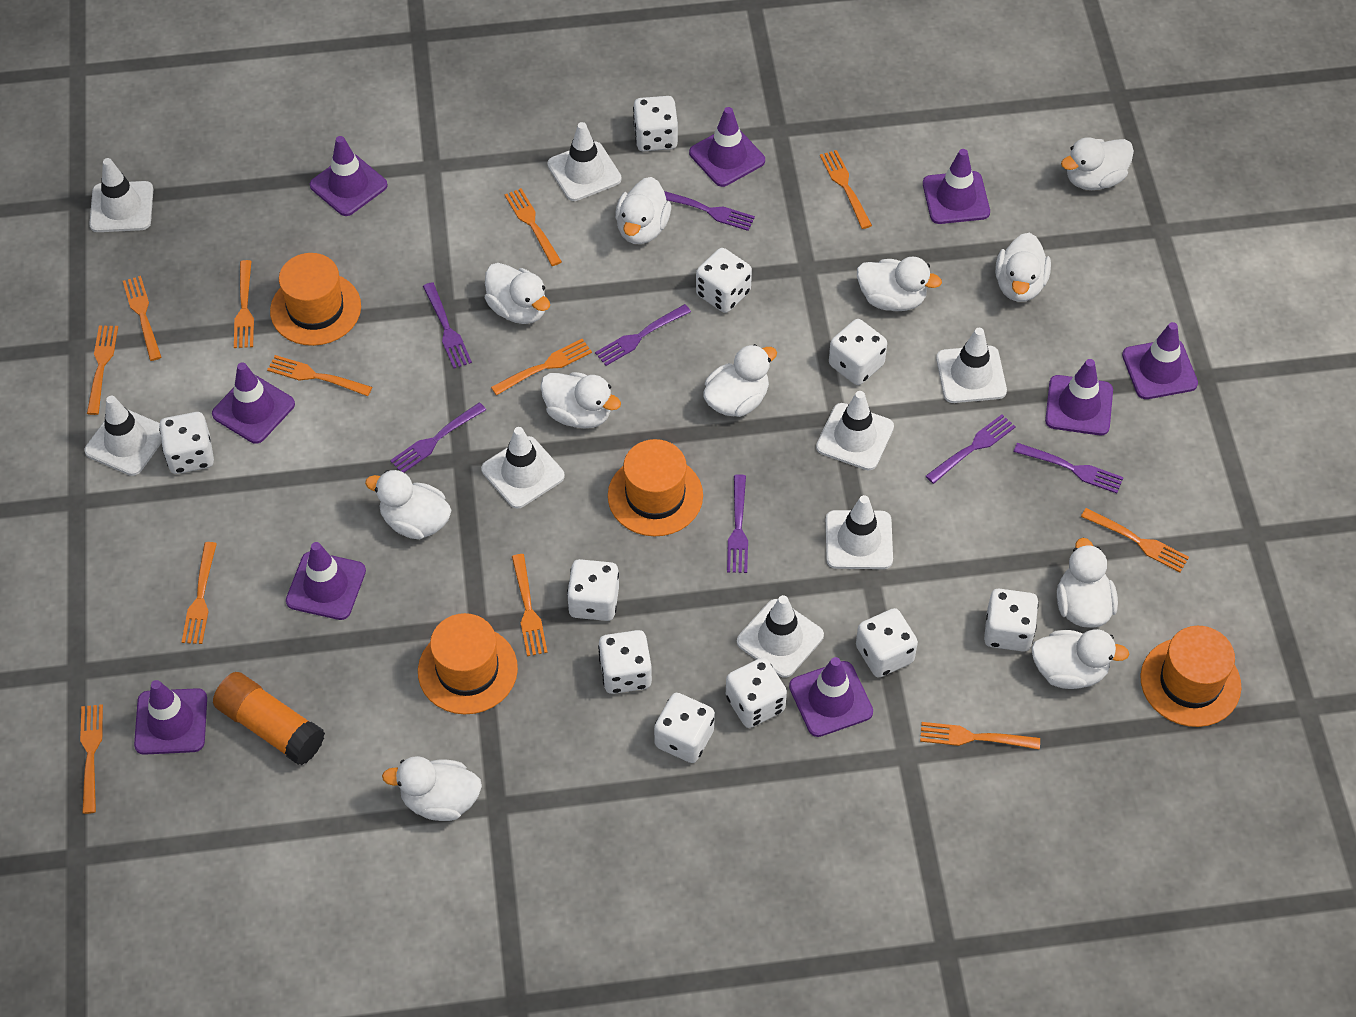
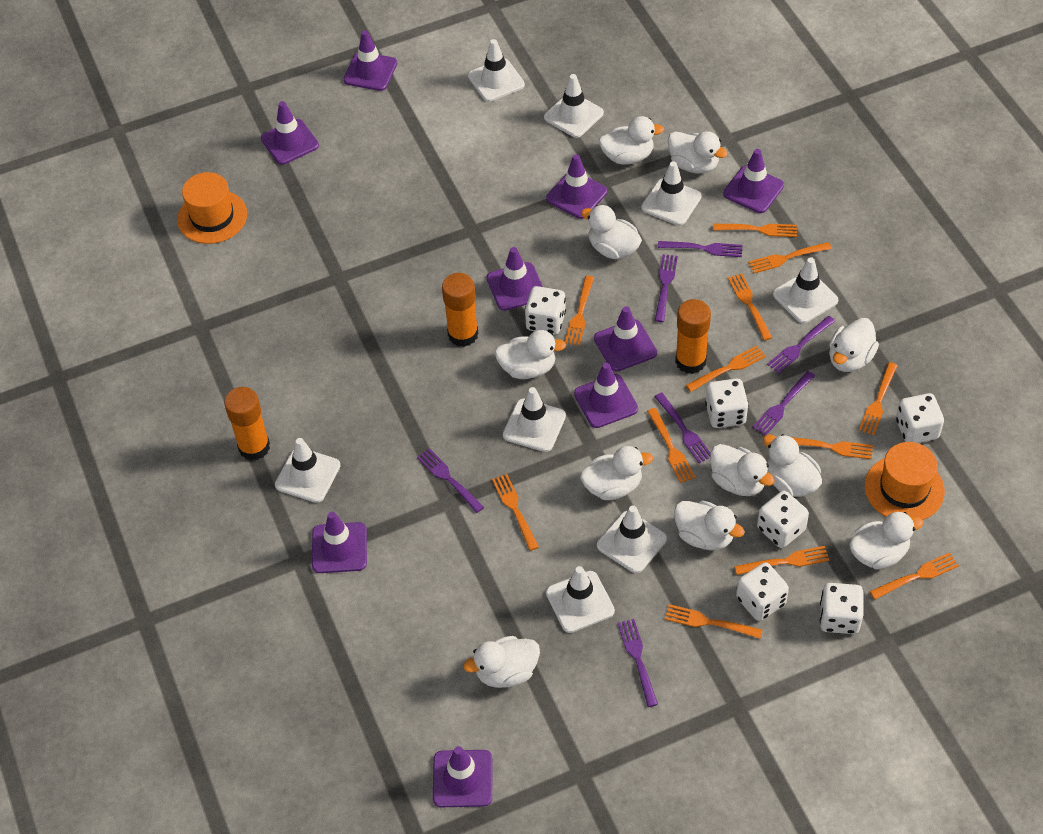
orange glue stick: 1 -> 3
orange hat: 4 -> 2
white dice: 10 -> 6

